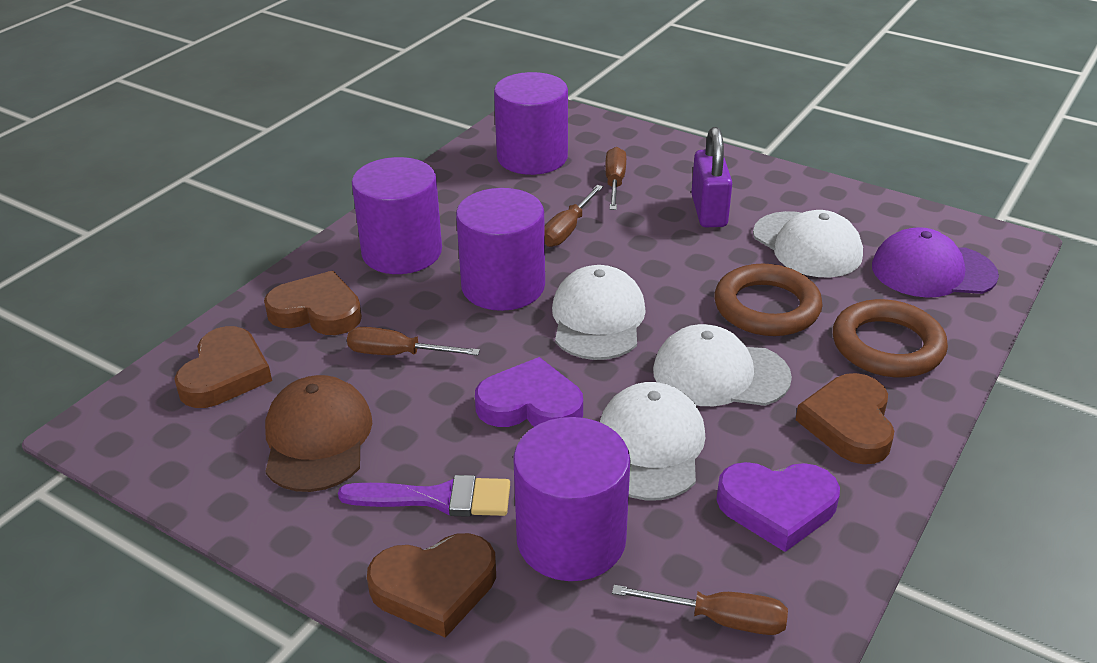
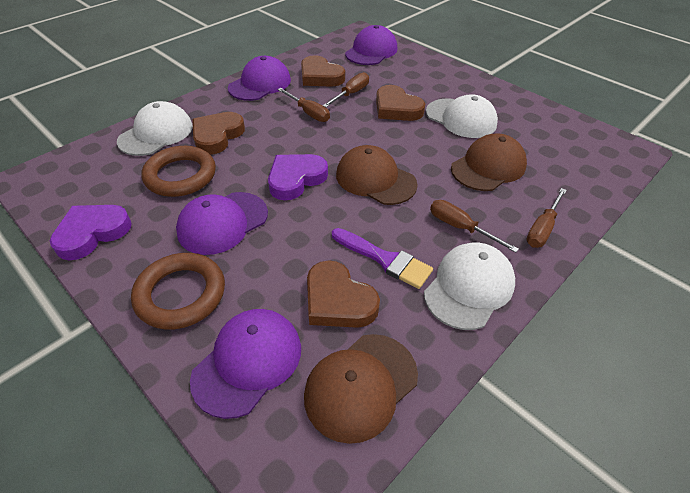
brown cap: 1 -> 3
purple cap: 1 -> 4
purple cylinder: 4 -> 0
purple padlock: 1 -> 0
white cap: 4 -> 3

